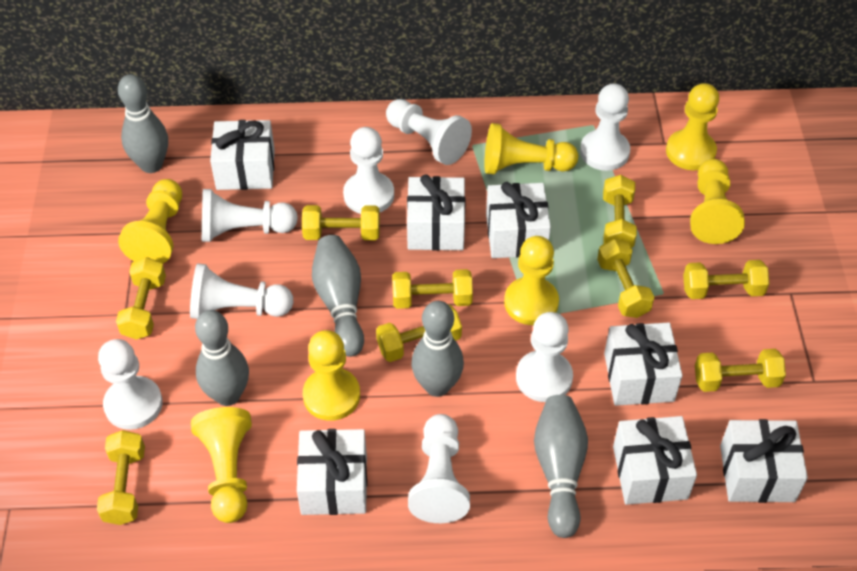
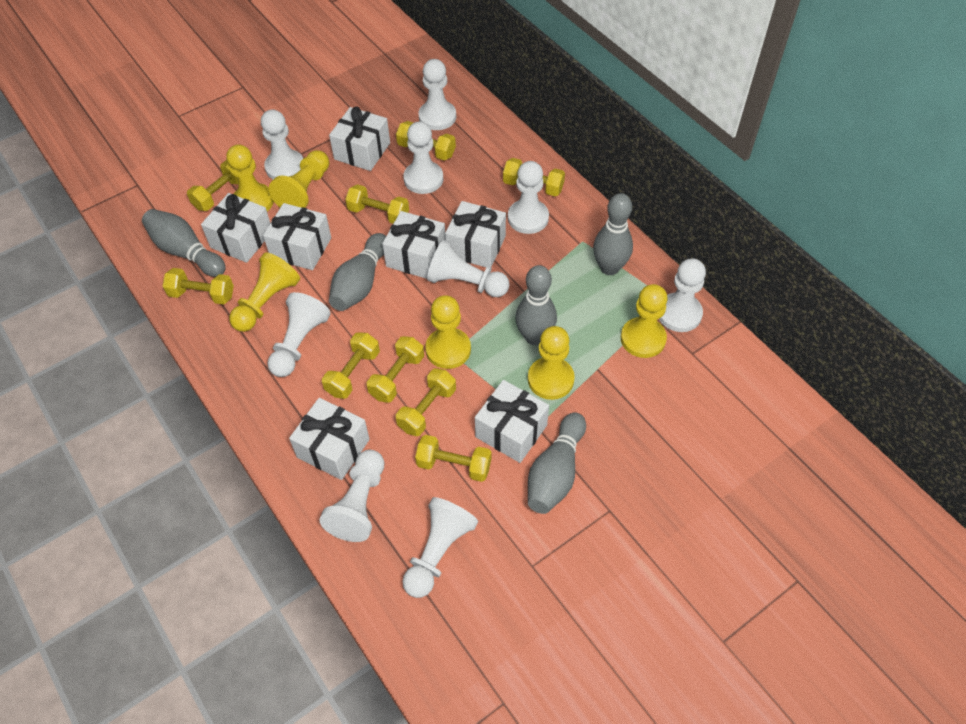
white pawn: 8 -> 9
yellow pawn: 7 -> 6

